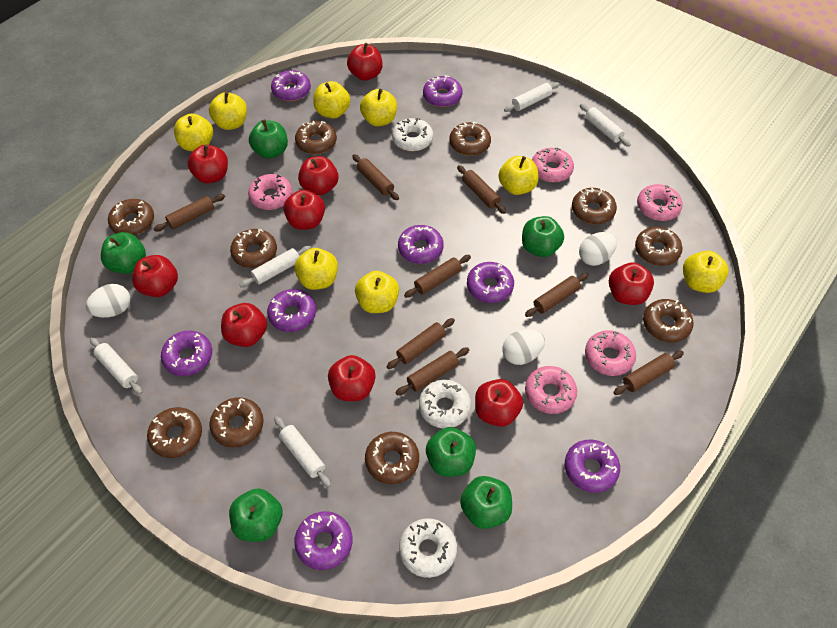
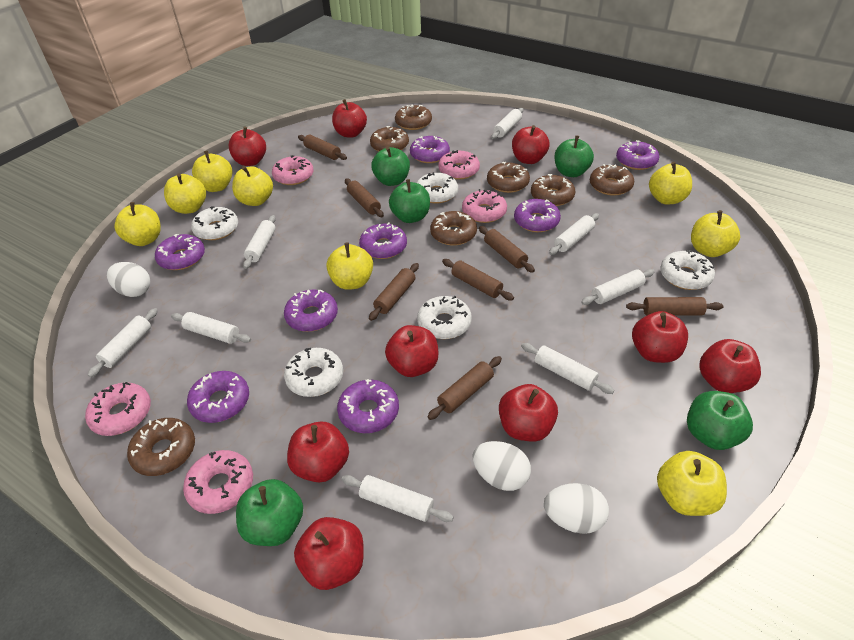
brown donut: 10 -> 7
brown rolling pin: 8 -> 7
green apple: 6 -> 5
white donut: 3 -> 5
white rolling pin: 5 -> 8

